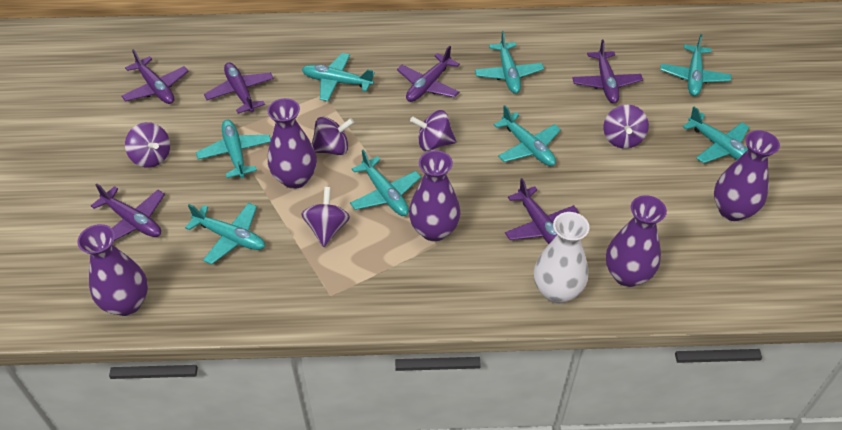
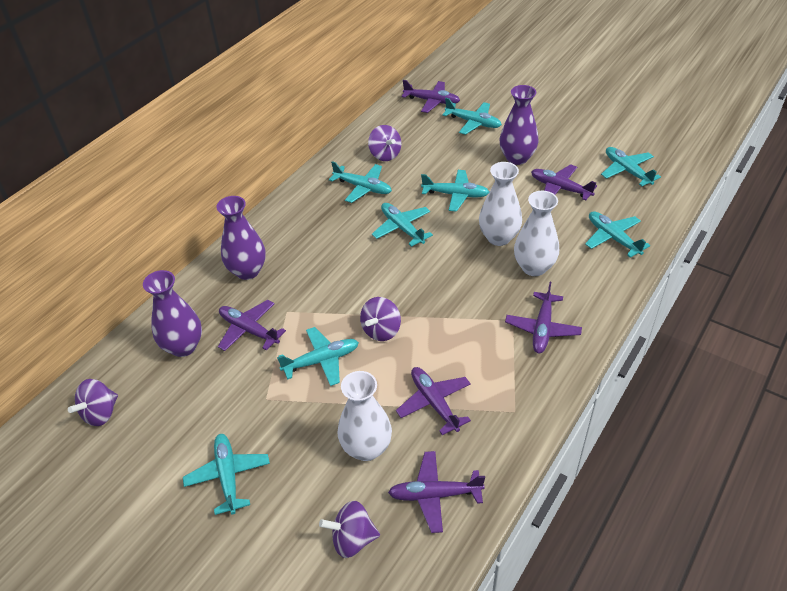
purple spinning top: 5 -> 4
purple vase: 5 -> 3
white vase: 1 -> 3

